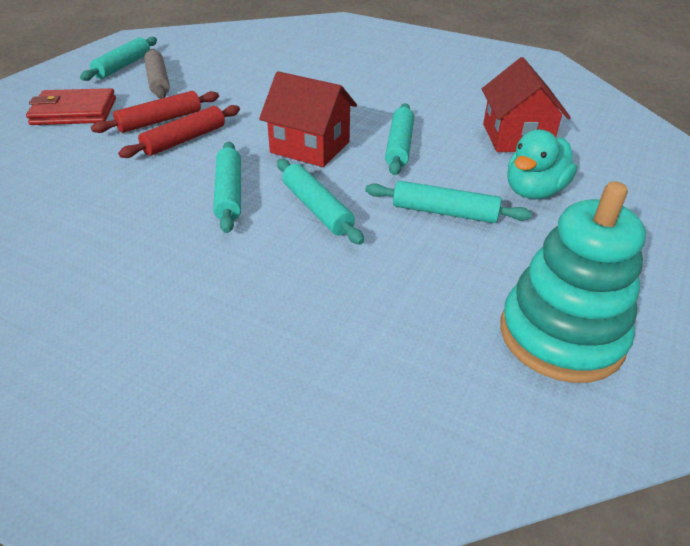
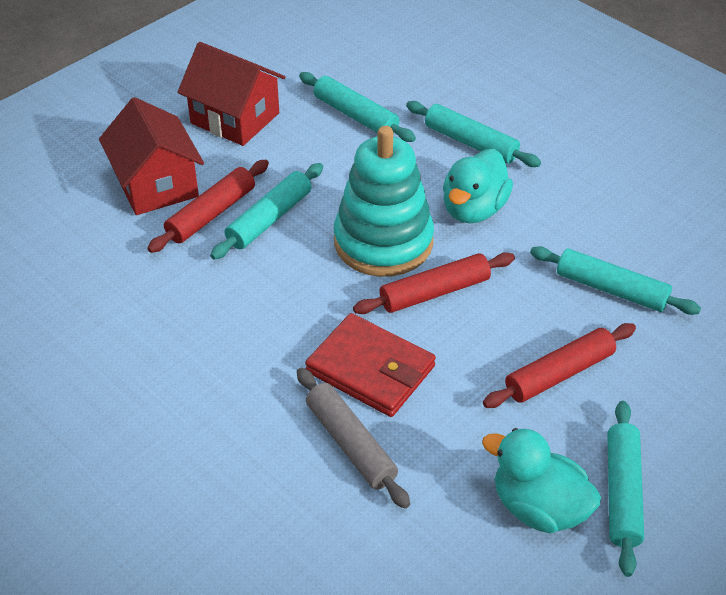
red rolling pin: 2 -> 3
turquoise duck: 1 -> 2

